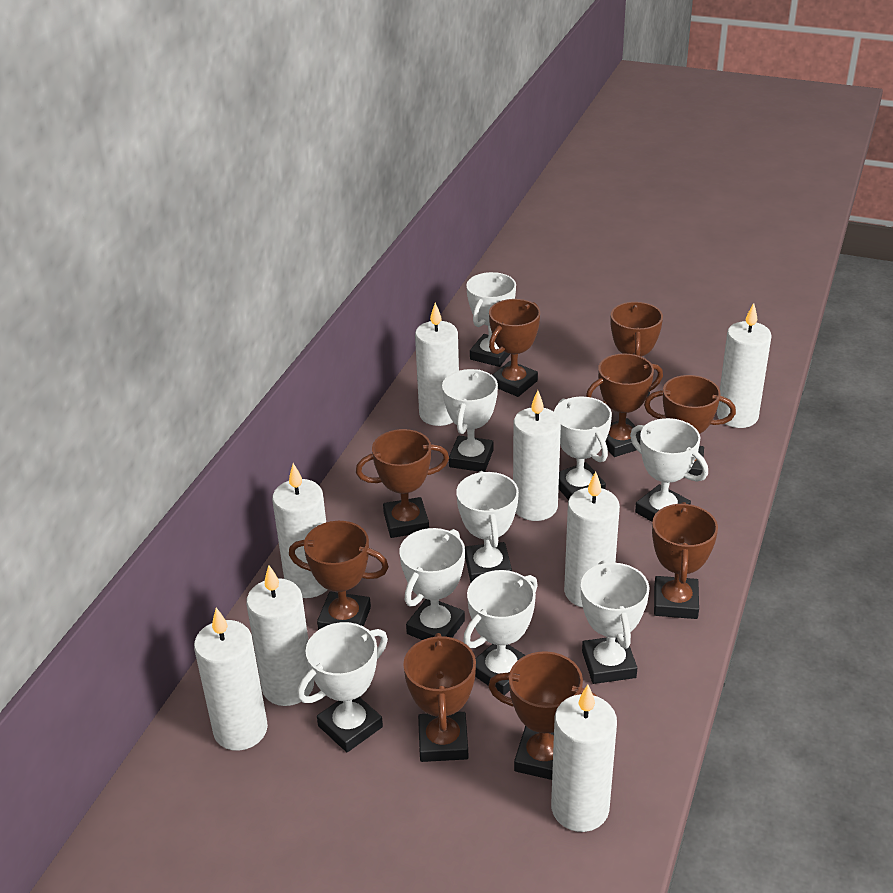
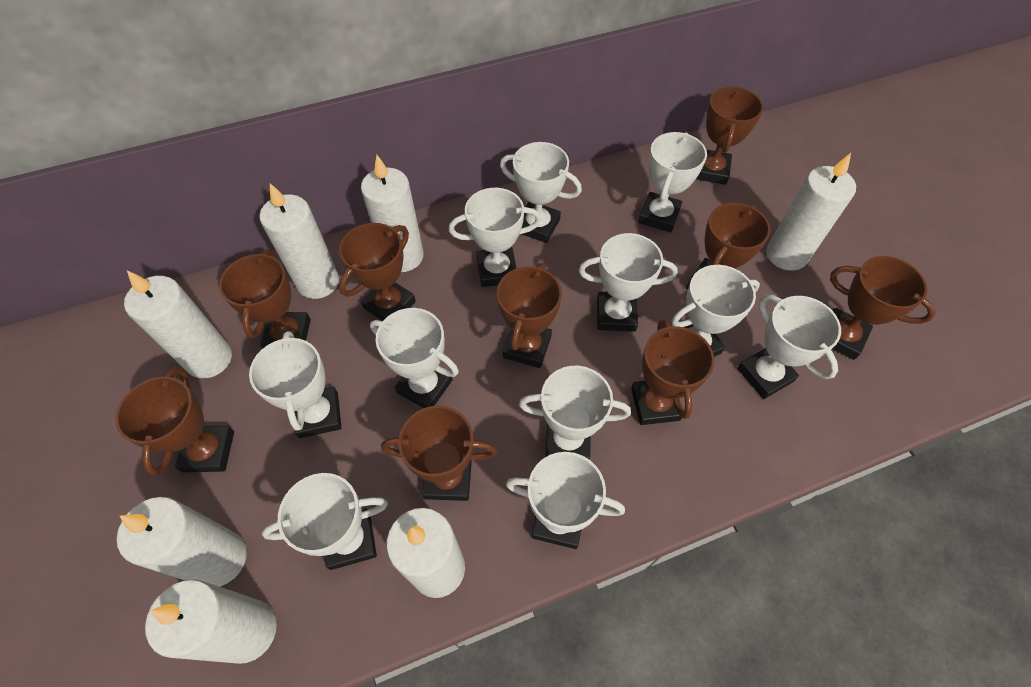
white candle: 8 -> 7
white trophy: 9 -> 11

